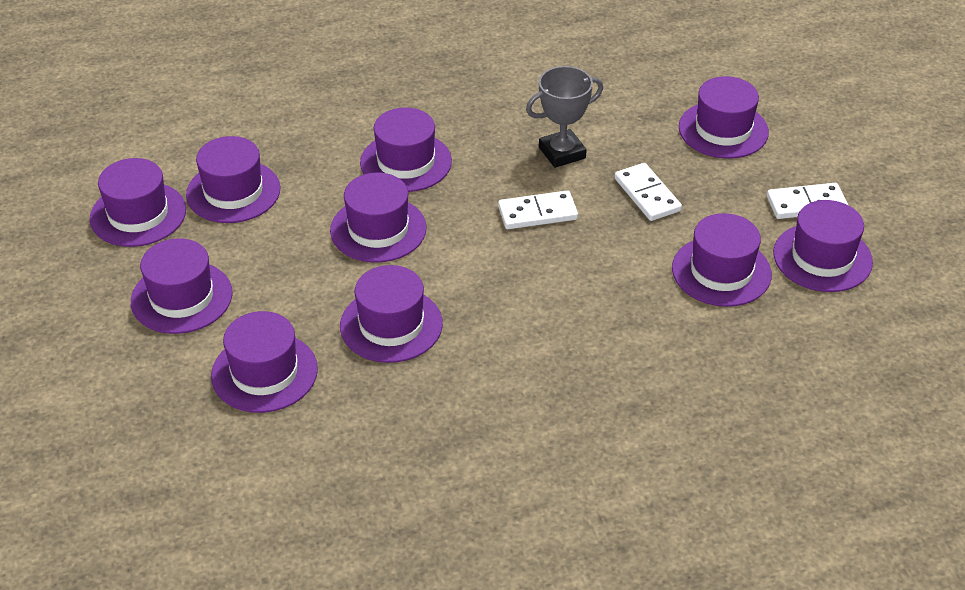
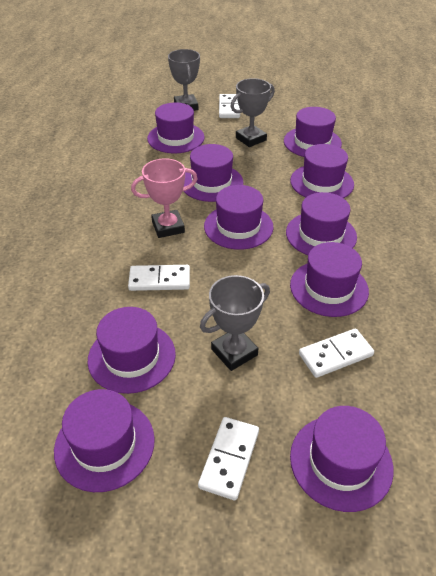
grey trophy: 1 -> 3
pink trophy: 0 -> 1
white domino: 3 -> 4

